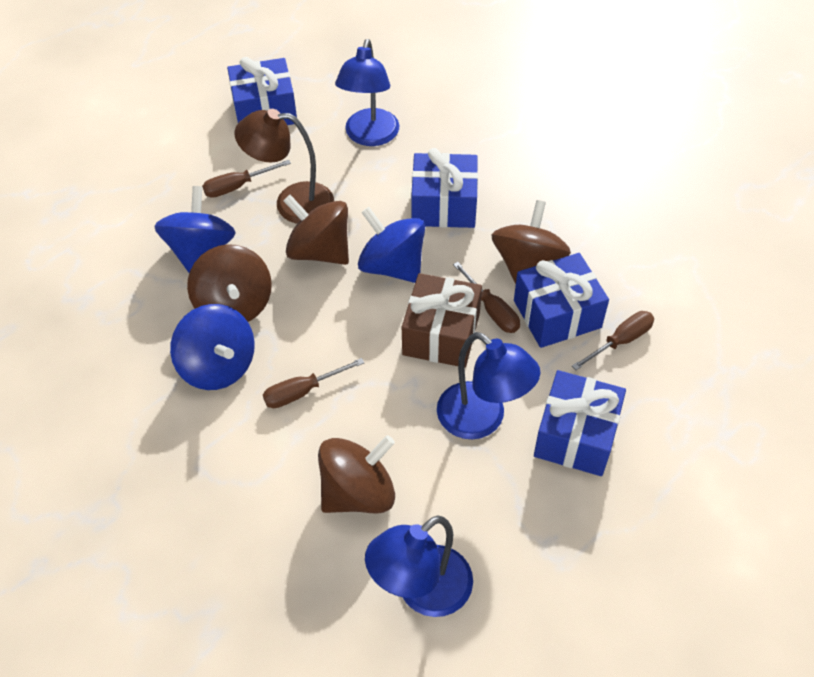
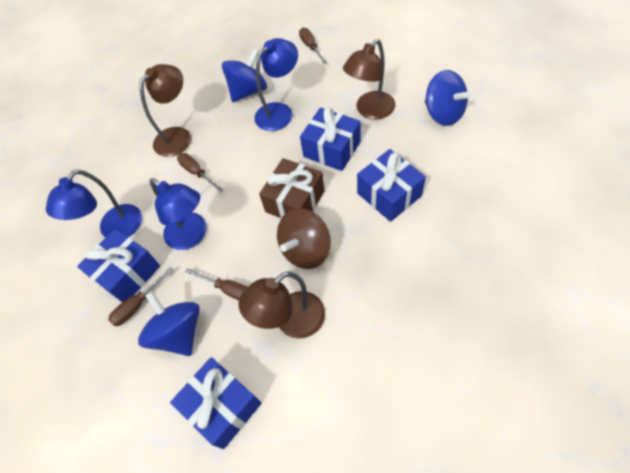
brown lamp: 1 -> 3
brown spinning top: 4 -> 1

